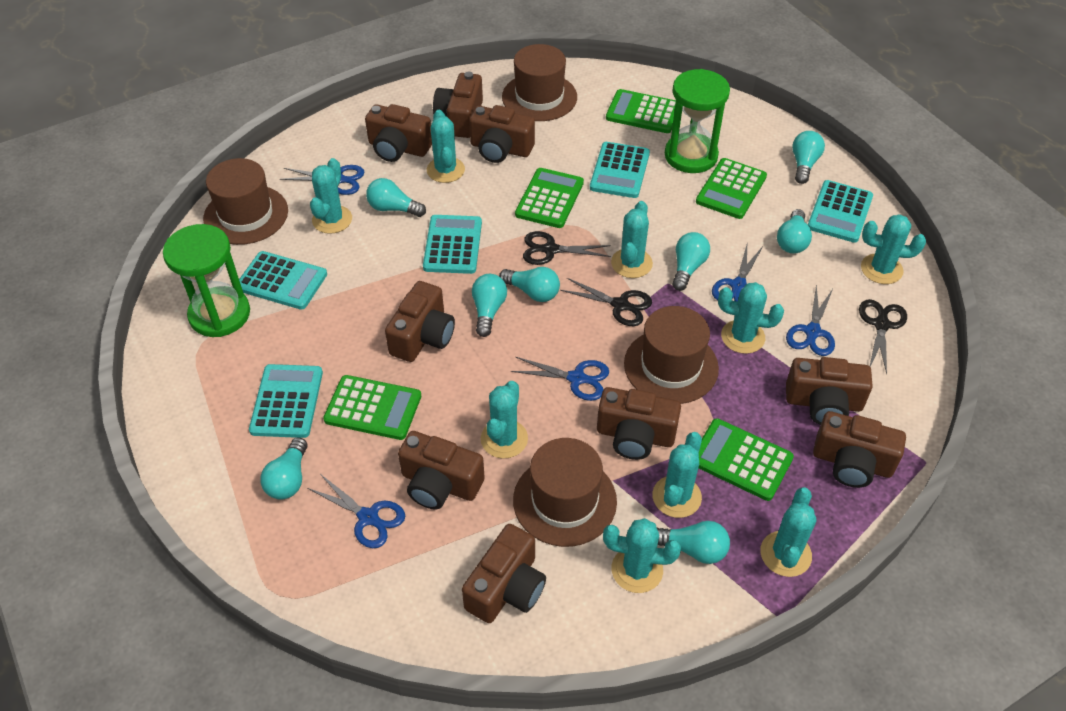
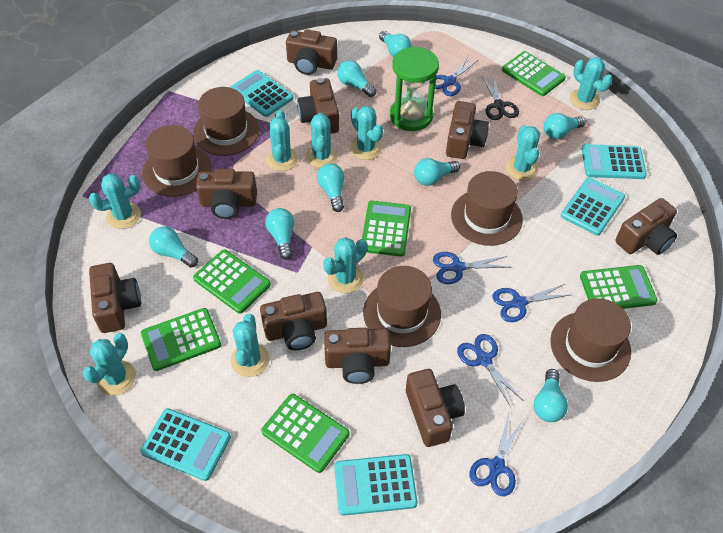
black scissors: 3 -> 1
brown hat: 4 -> 5
green calculator: 5 -> 6
green hourglass: 2 -> 1

